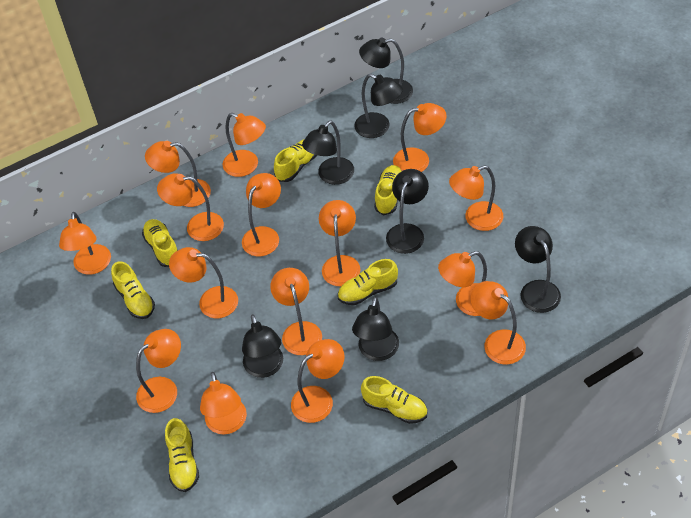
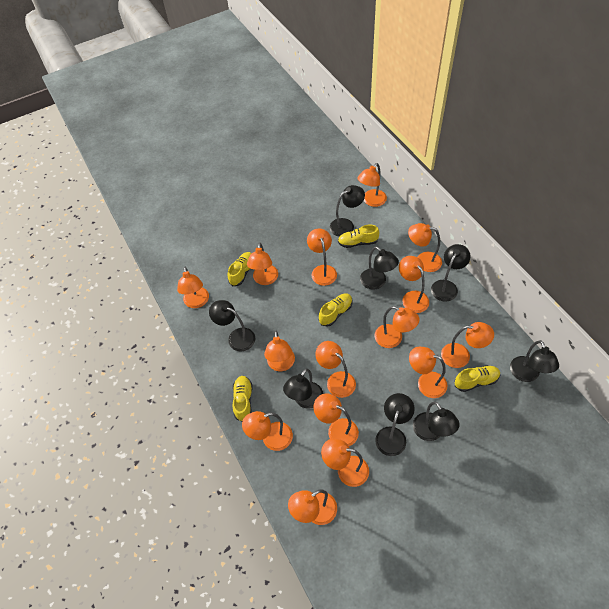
black lamp: 7 -> 8
yellow shoe: 7 -> 5

